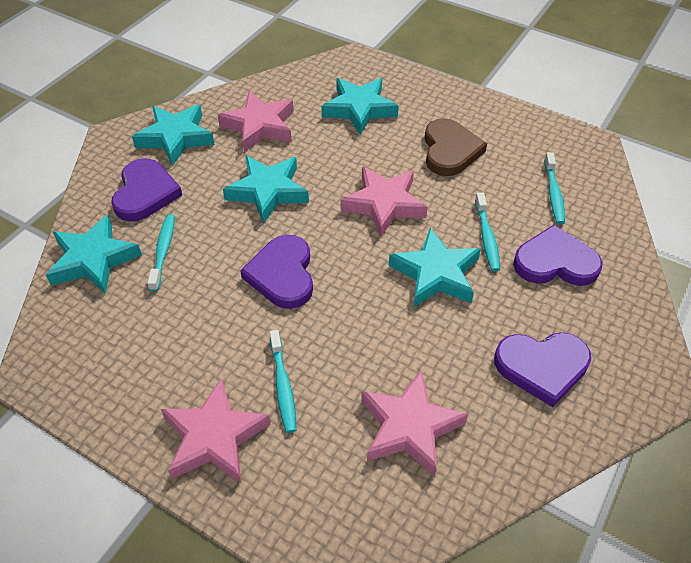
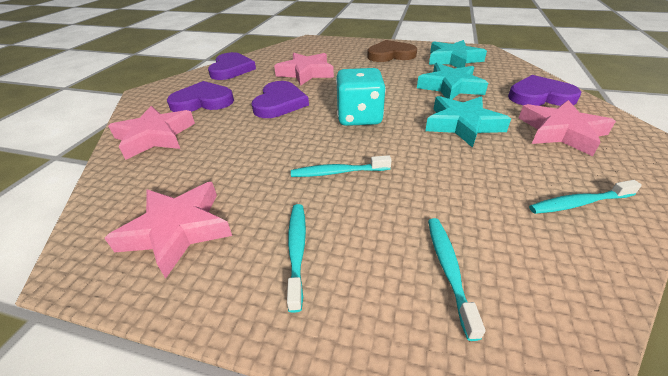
turquoise dice: 0 -> 1
turquoise star: 5 -> 3

